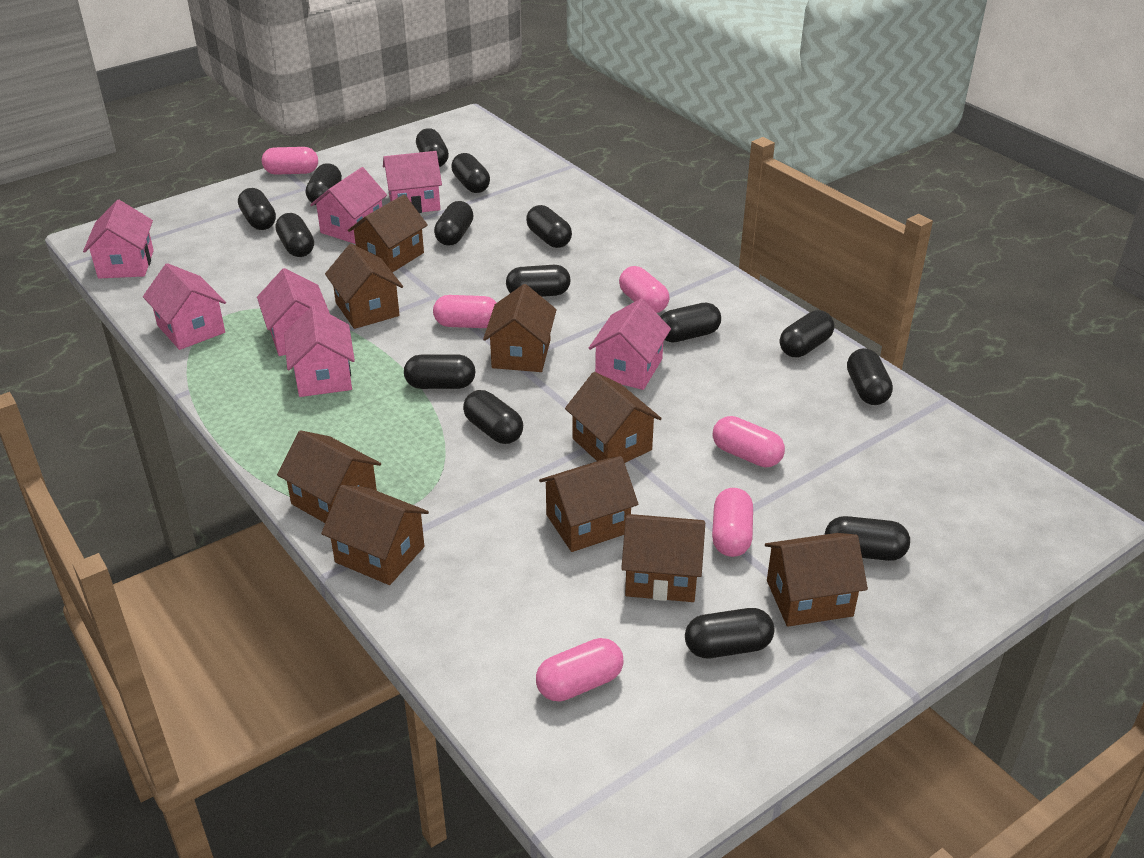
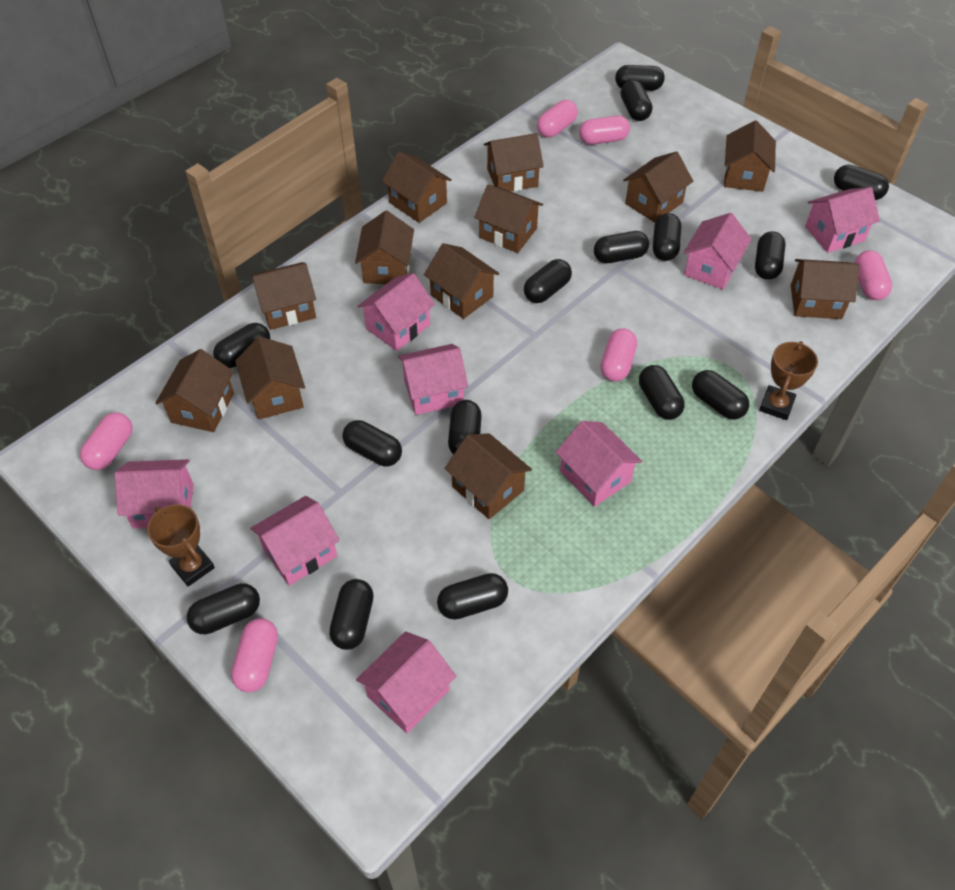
brown house: 9 -> 12
brown trophy: 0 -> 2
pink house: 7 -> 8

